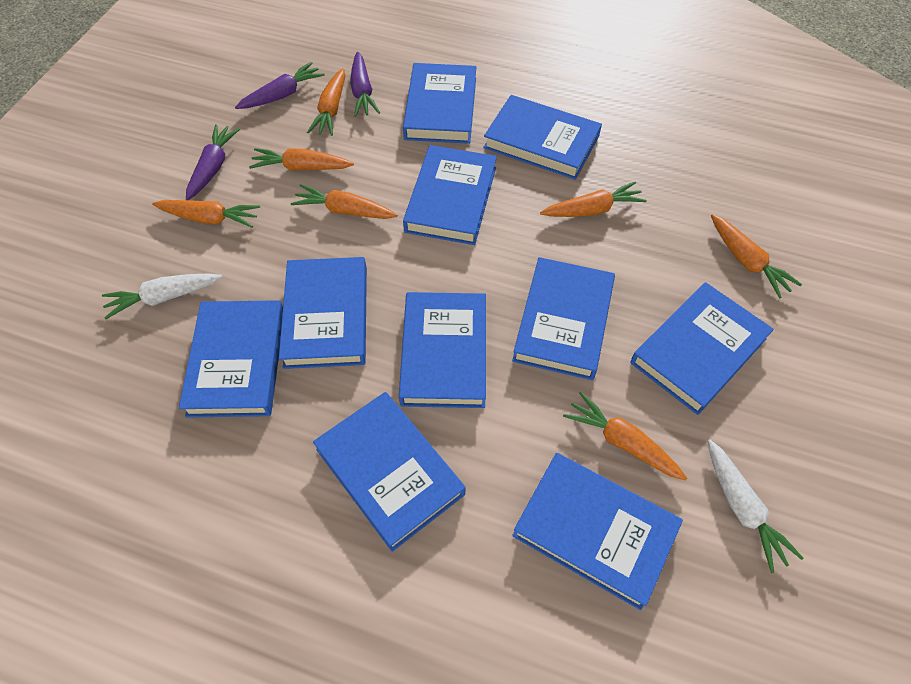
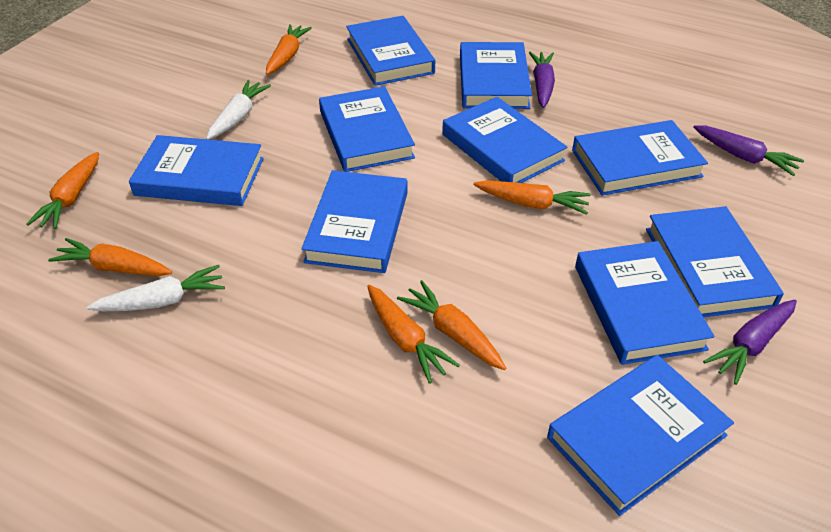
orange carrot: 7 -> 6

